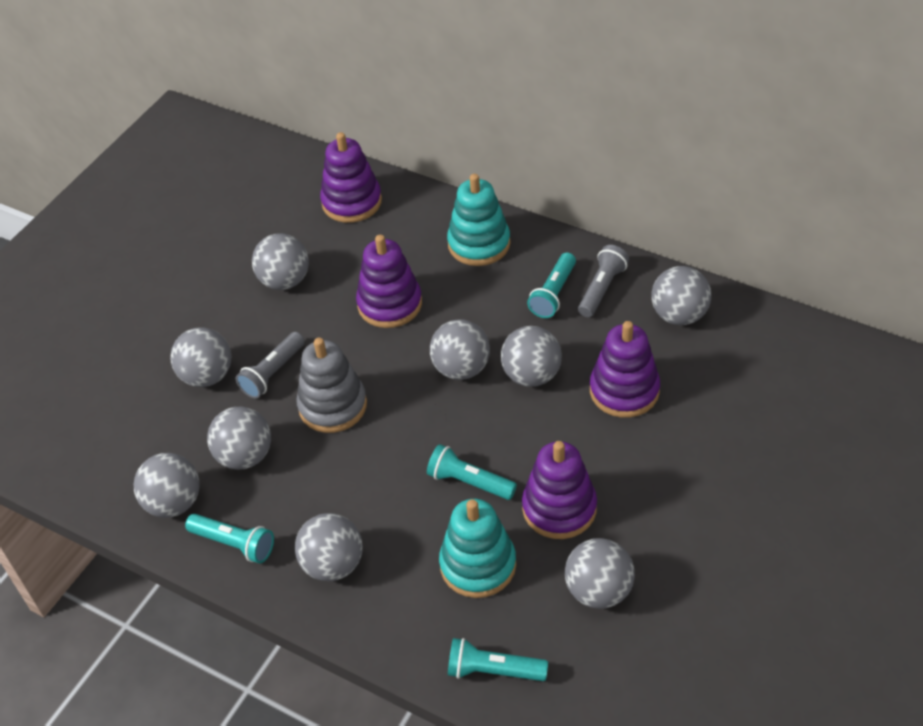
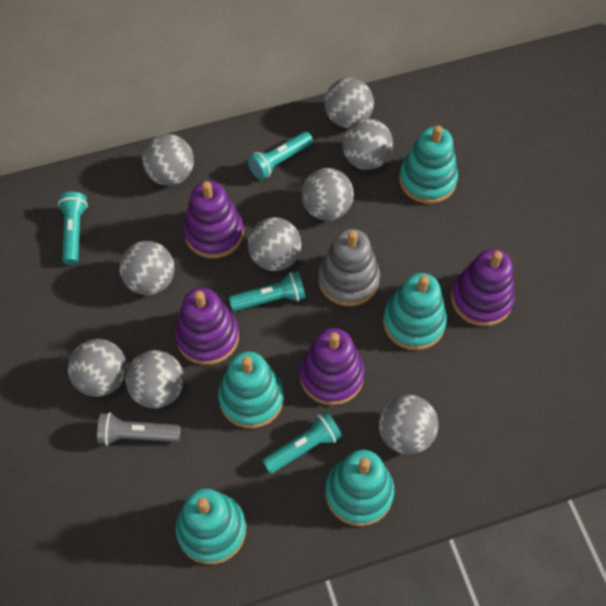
grey flashlight: 2 -> 1
turquoise stacking toy: 2 -> 5

